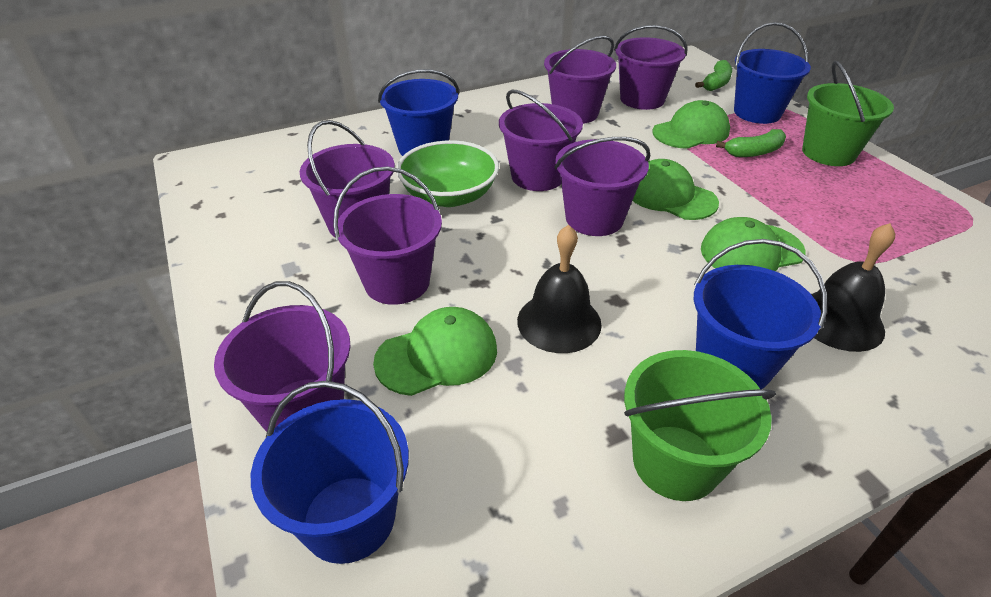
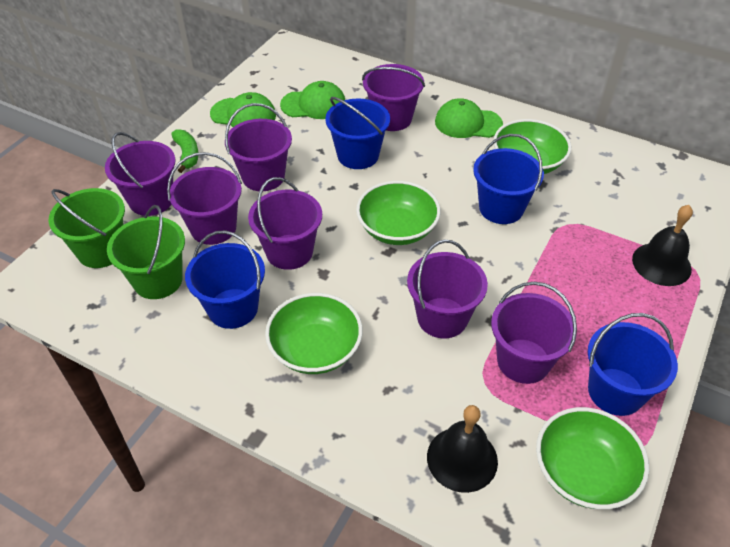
green banana: 2 -> 1
green bowl: 1 -> 4
green cap: 4 -> 3

